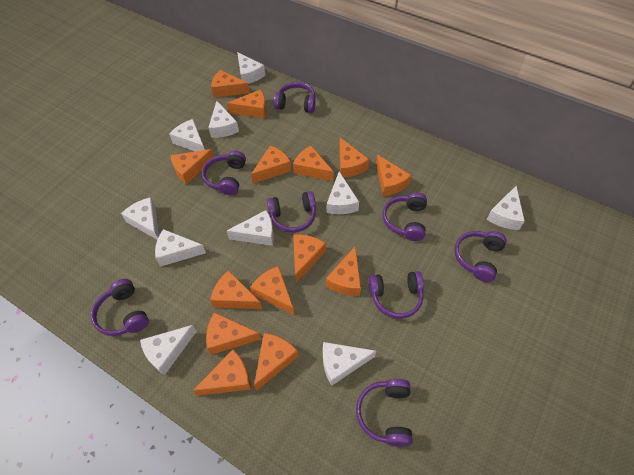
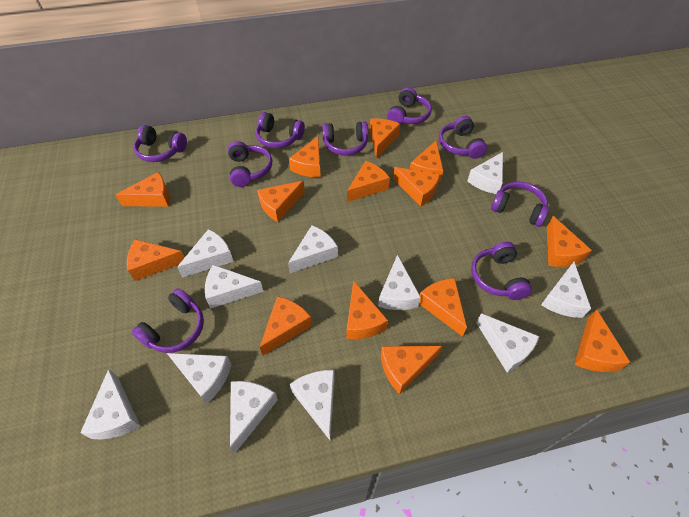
purple headphones: 8 -> 9
white cheese: 10 -> 11

